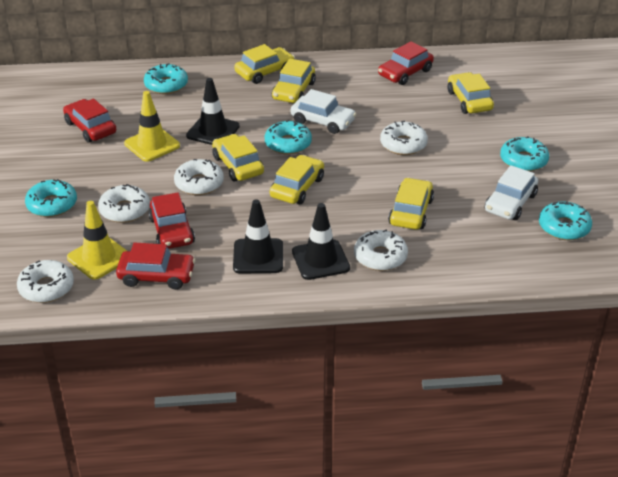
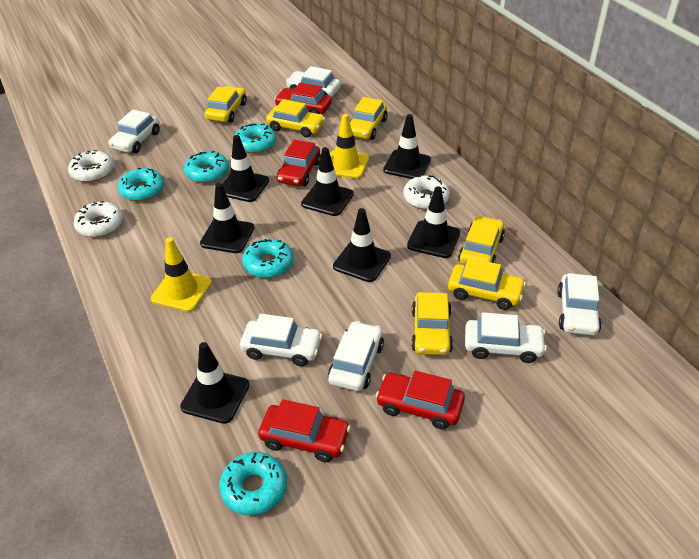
black traffic cone: 3 -> 7
white car: 2 -> 6
white donut: 5 -> 3

